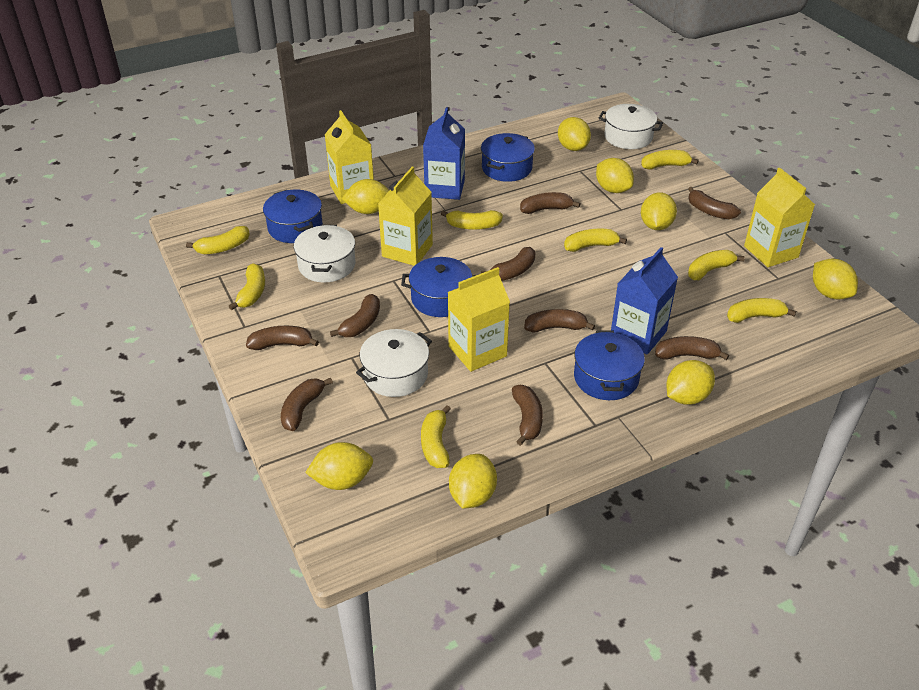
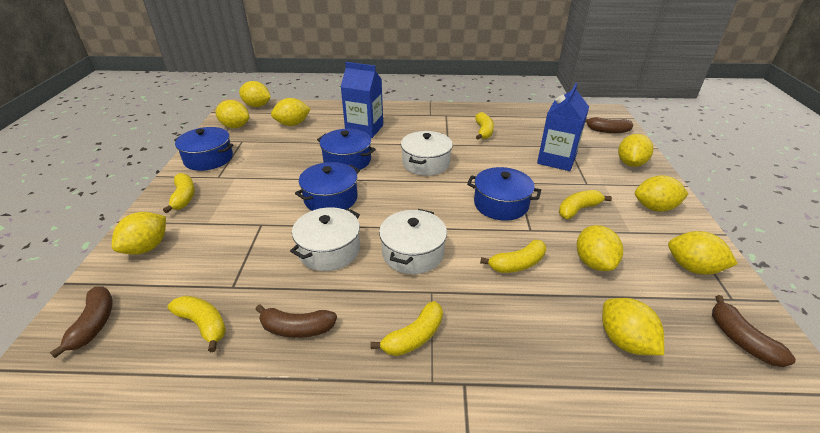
brown banana: 9 -> 4
yellow banana: 8 -> 6
yellow carton: 4 -> 0
yellow lemon: 8 -> 9

